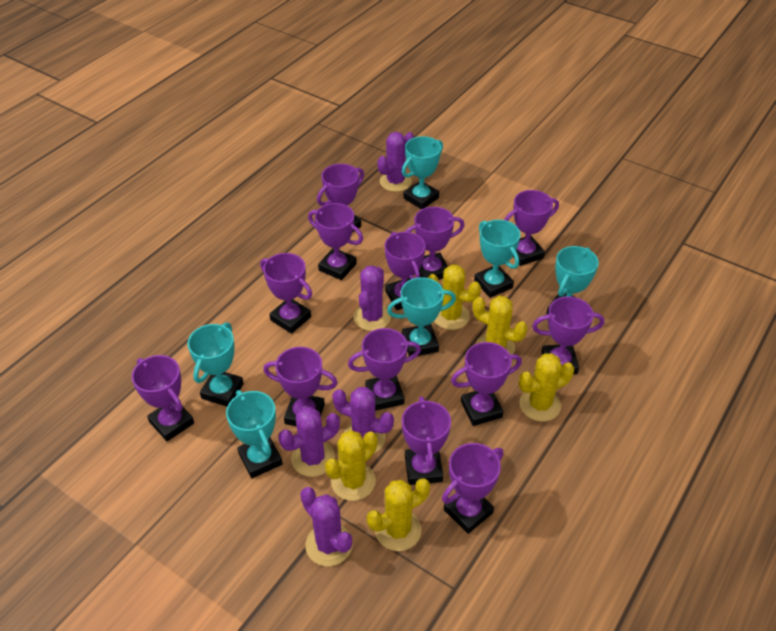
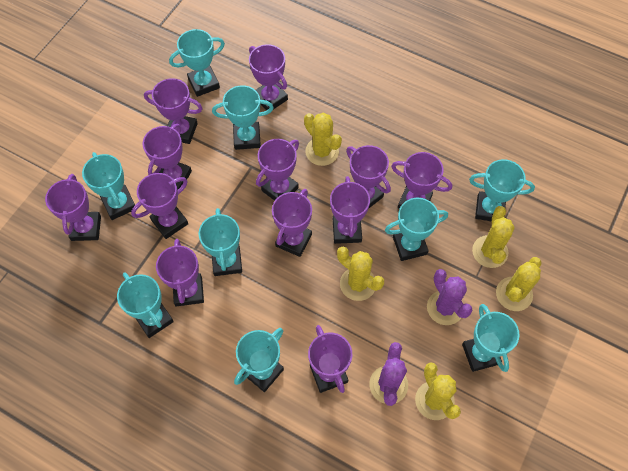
purple cactus: 5 -> 2
purple trophy: 13 -> 12
turquoise trophy: 6 -> 9

